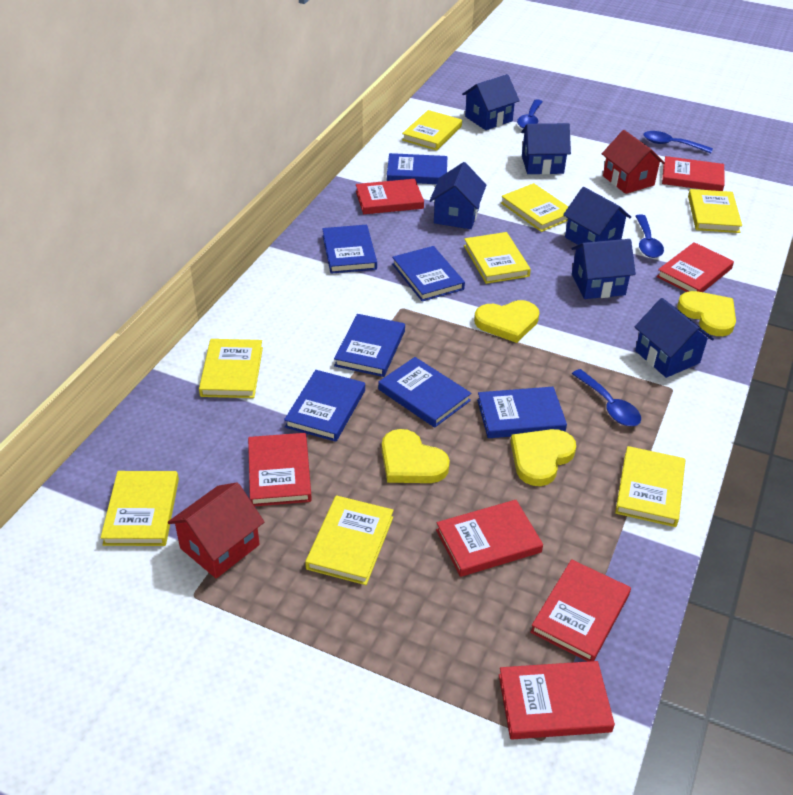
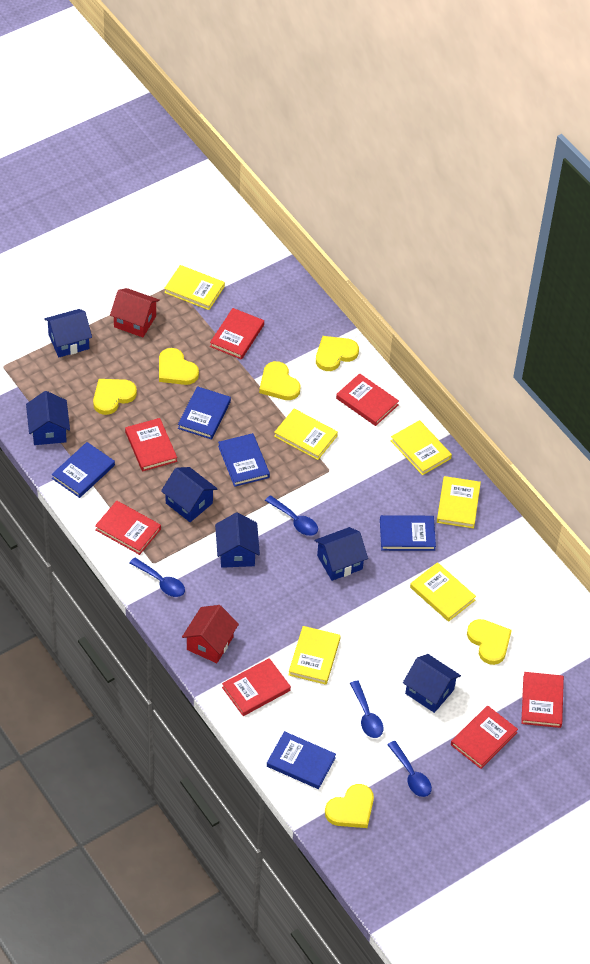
blue book: 7 -> 5
yellow book: 8 -> 6
yellow heart: 4 -> 6

